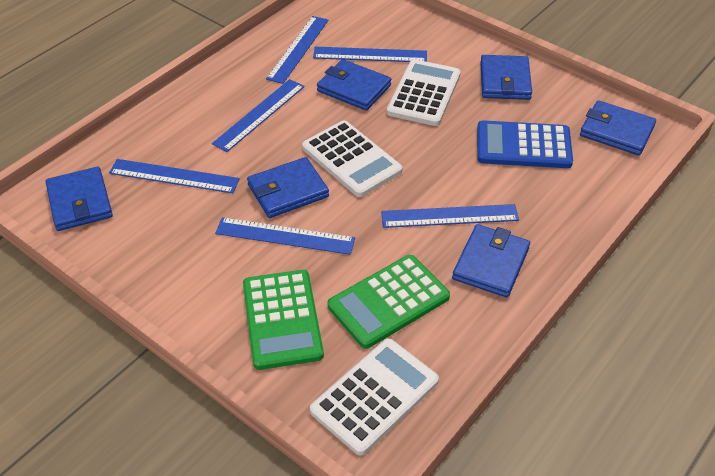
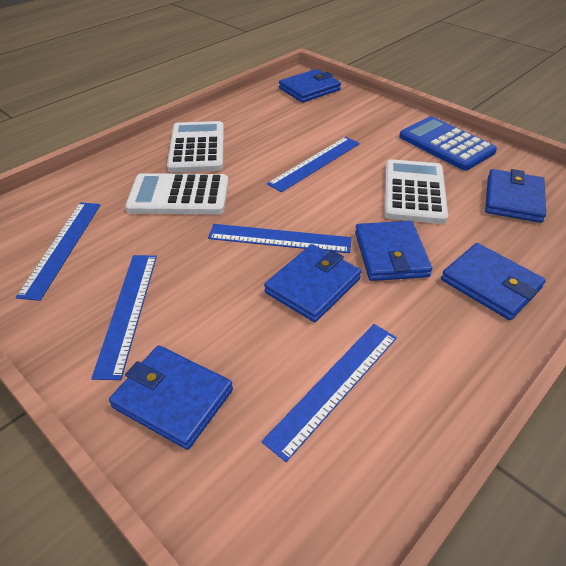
blue ruler: 6 -> 5
green calculator: 2 -> 0

